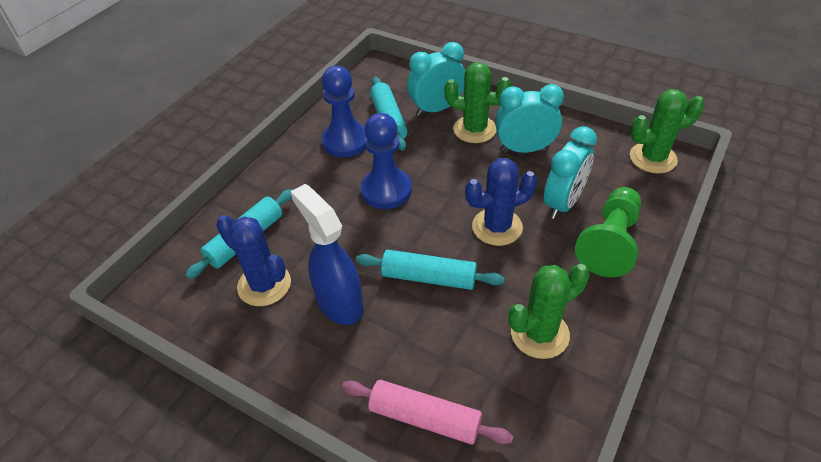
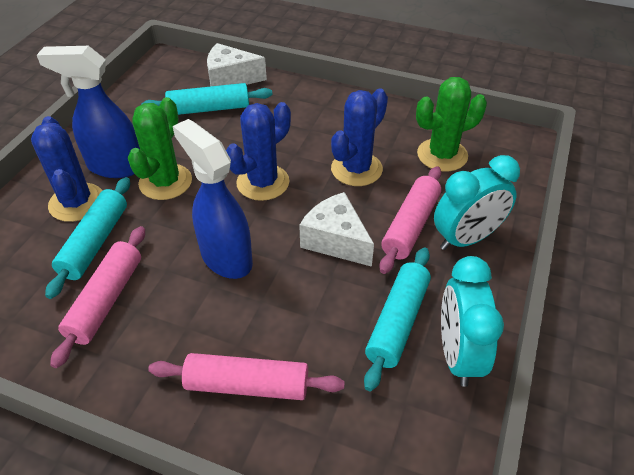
blue cactus: 2 -> 3
blue pawn: 2 -> 0
blue spray bottle: 1 -> 2
green cactus: 3 -> 2
green pawn: 1 -> 0
pink rolling pin: 1 -> 3
turquoise clock: 3 -> 2
white cheese: 0 -> 2

